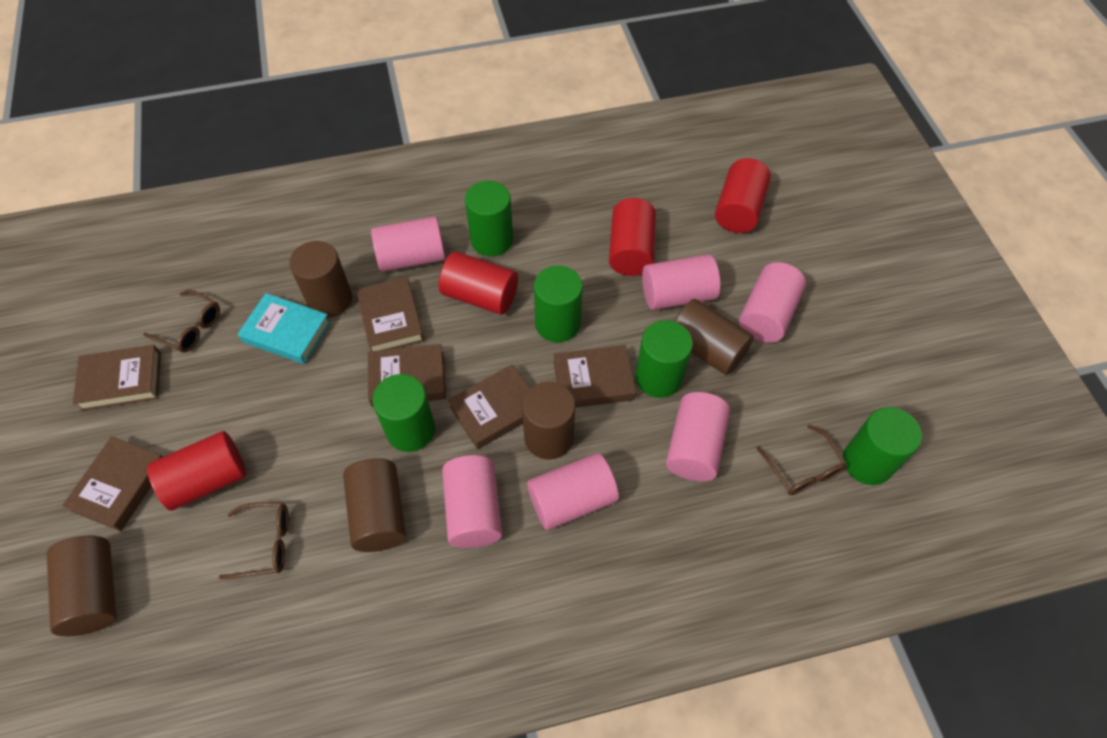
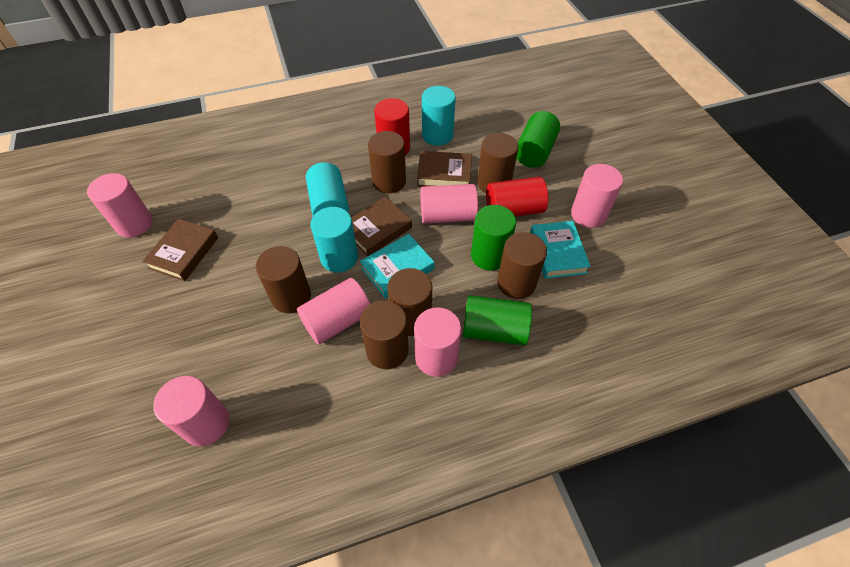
brown book: 6 -> 3
brown cylinder: 5 -> 6
brown glasses: 3 -> 0
green cylinder: 5 -> 3
red cylinder: 4 -> 2
turquoise book: 1 -> 2
turquoise cylinder: 0 -> 3

